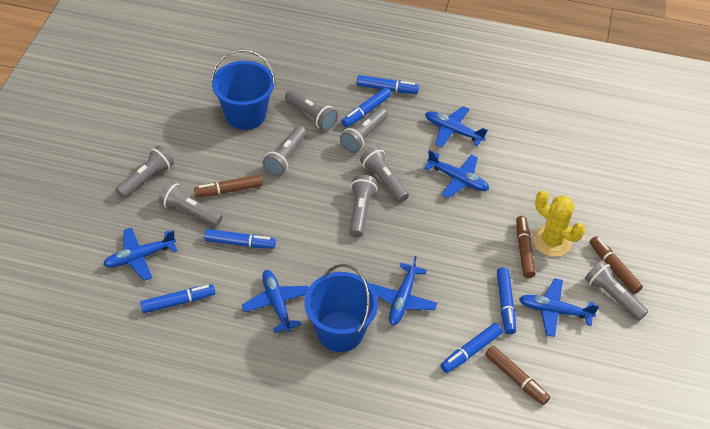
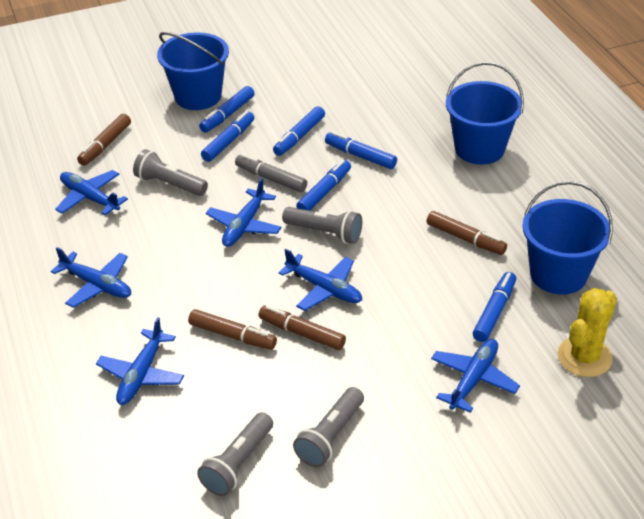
blue bucket: 2 -> 3
grey flashlight: 8 -> 4
grey marker: 0 -> 1

